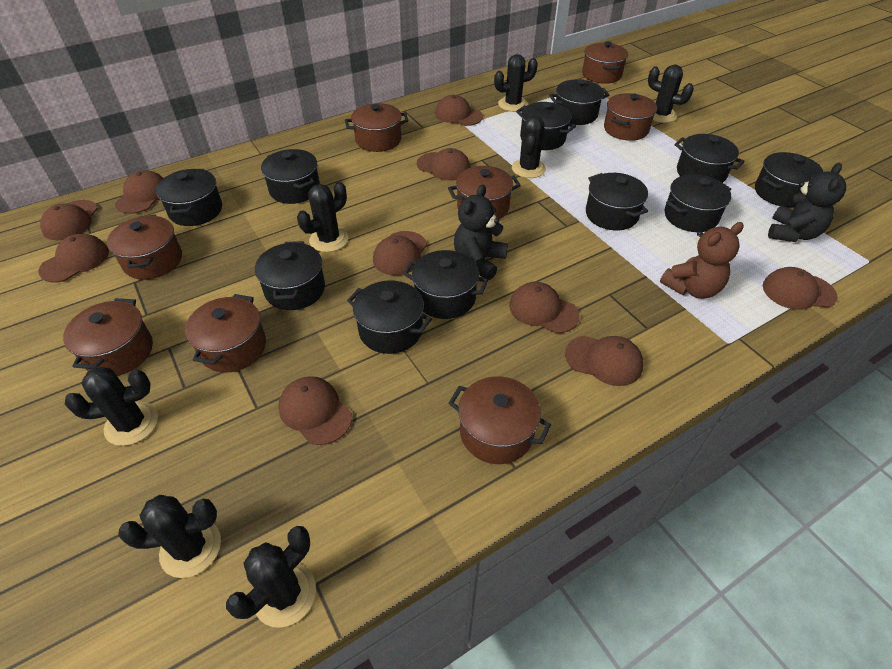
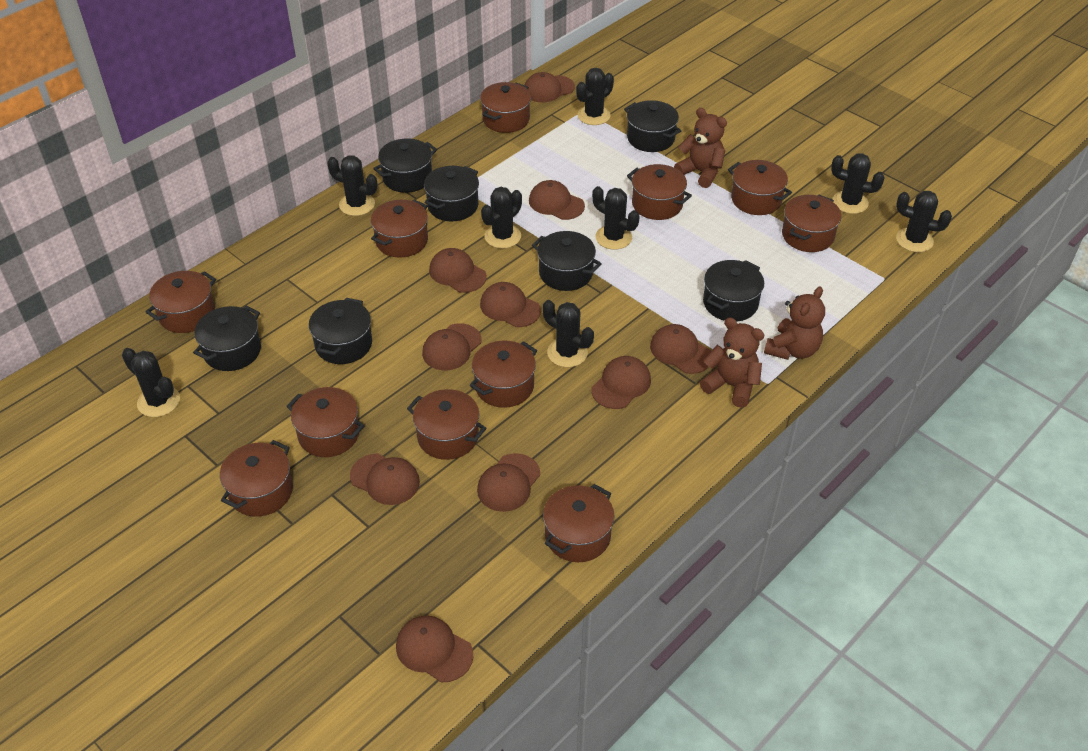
black cactus: 7 -> 8
black pot: 11 -> 7
black teddy bear: 2 -> 0
brown pot: 8 -> 11
brown teddy bear: 1 -> 3

